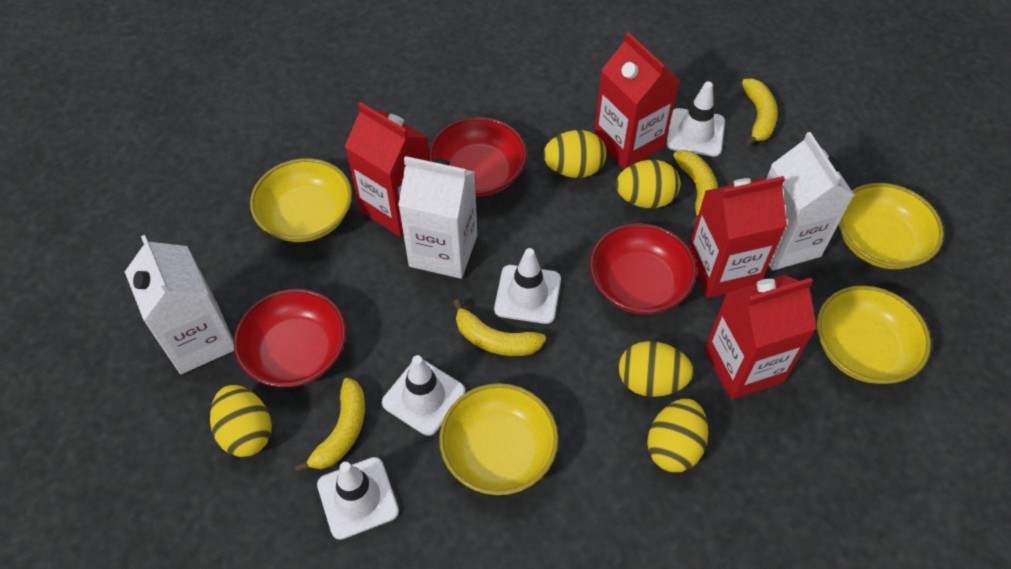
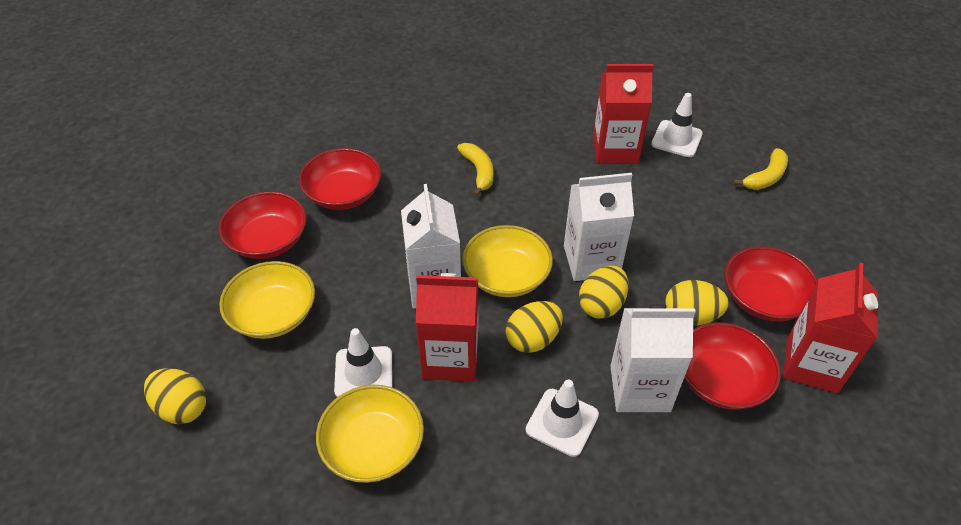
red bowl: 3 -> 4
red carton: 4 -> 3
white traffic cone: 4 -> 3
yellow banana: 4 -> 2
yellow bowl: 4 -> 3
yellow egg: 5 -> 4

